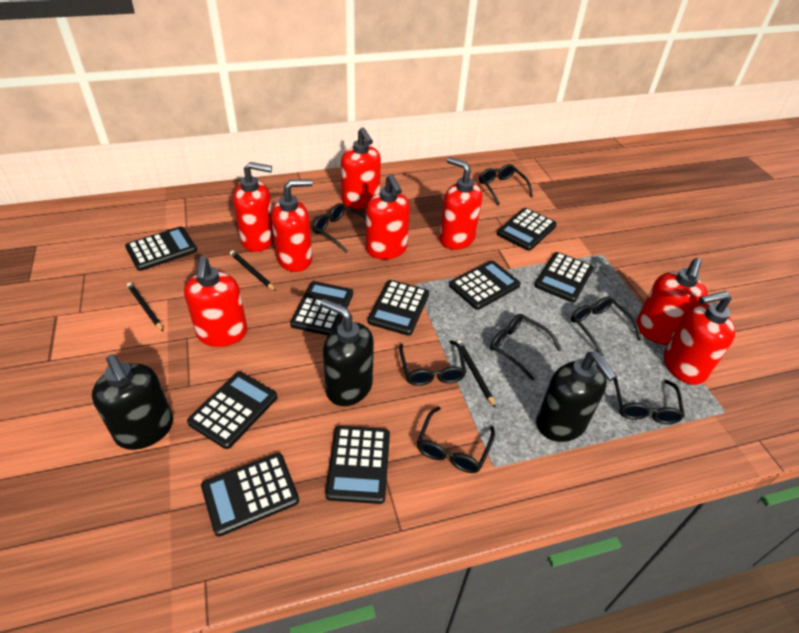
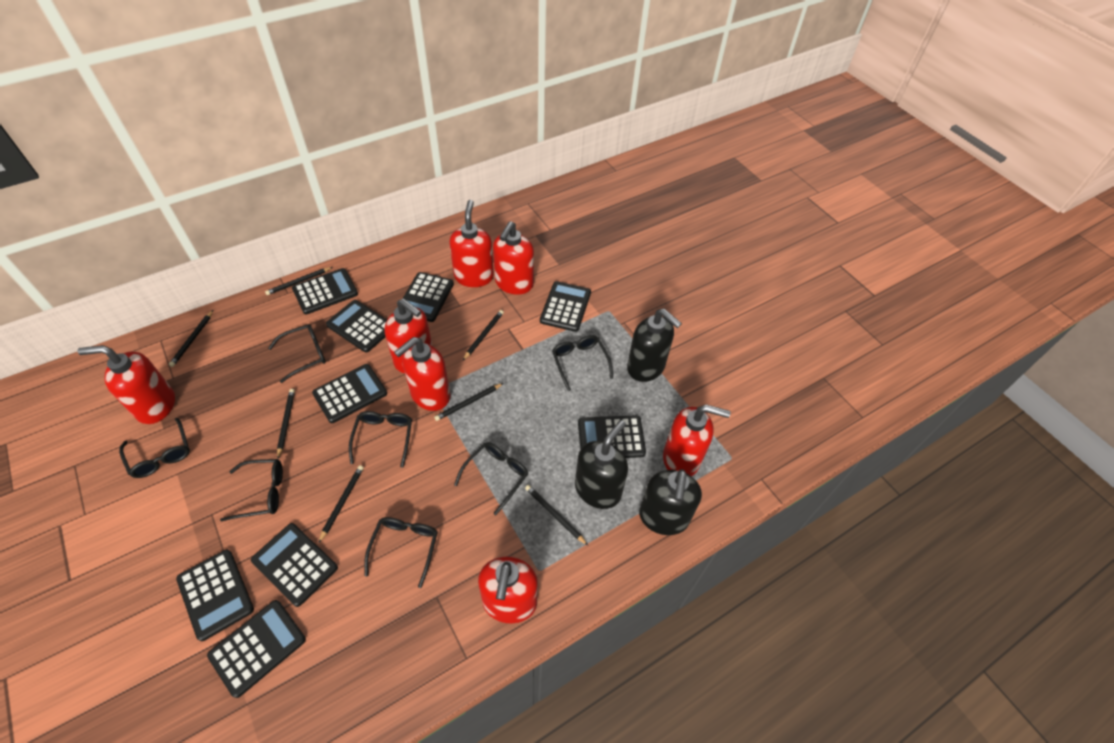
black pencil: 3 -> 7
red soap dispenser: 8 -> 7

